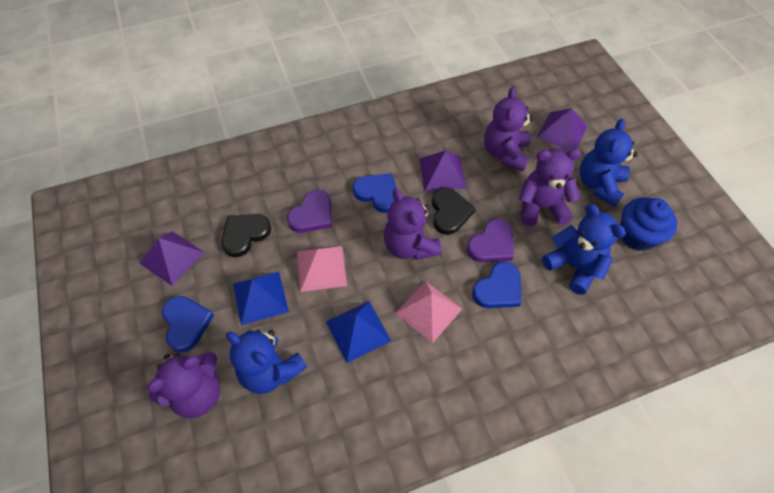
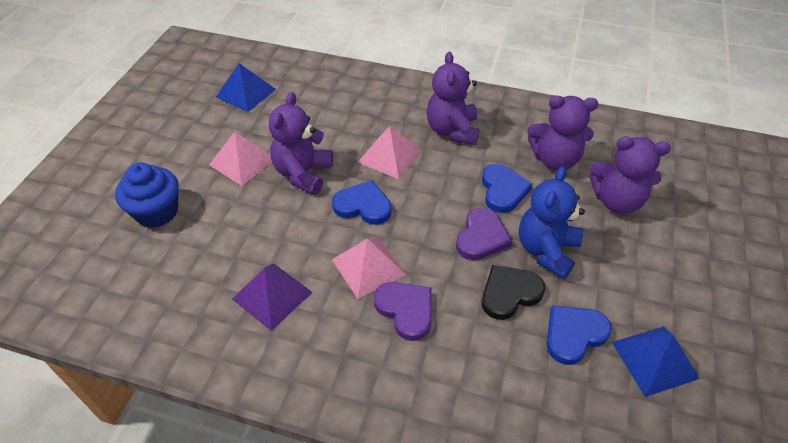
black heart: 2 -> 1
blue teddy bear: 3 -> 1
pink pyramid: 2 -> 3
purple pyramid: 3 -> 1

